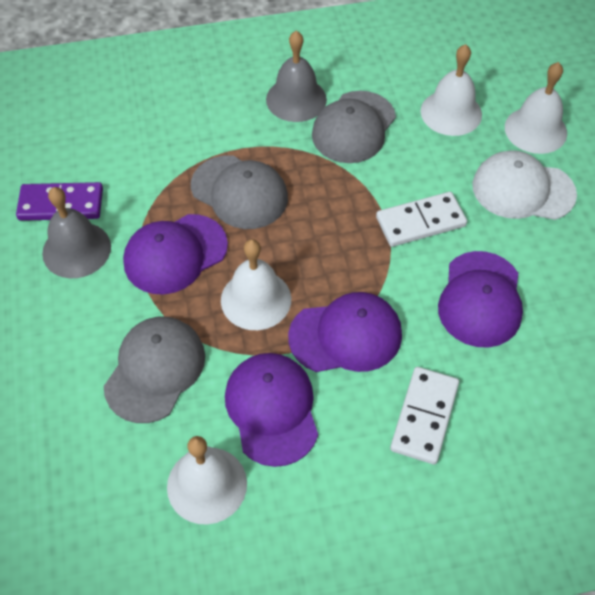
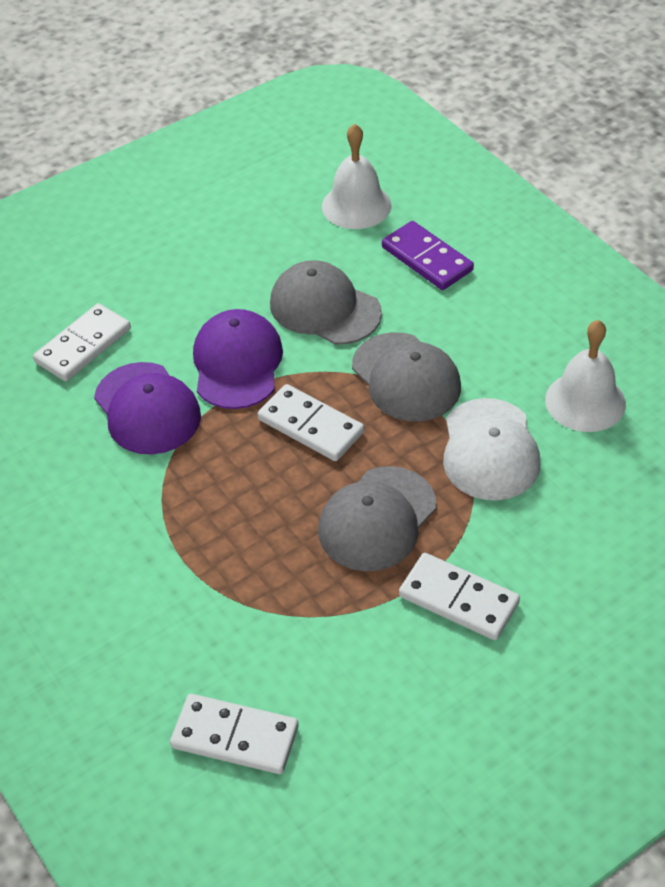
grey bell: 2 -> 0
purple cap: 4 -> 2
white bell: 4 -> 2
white domino: 2 -> 4

